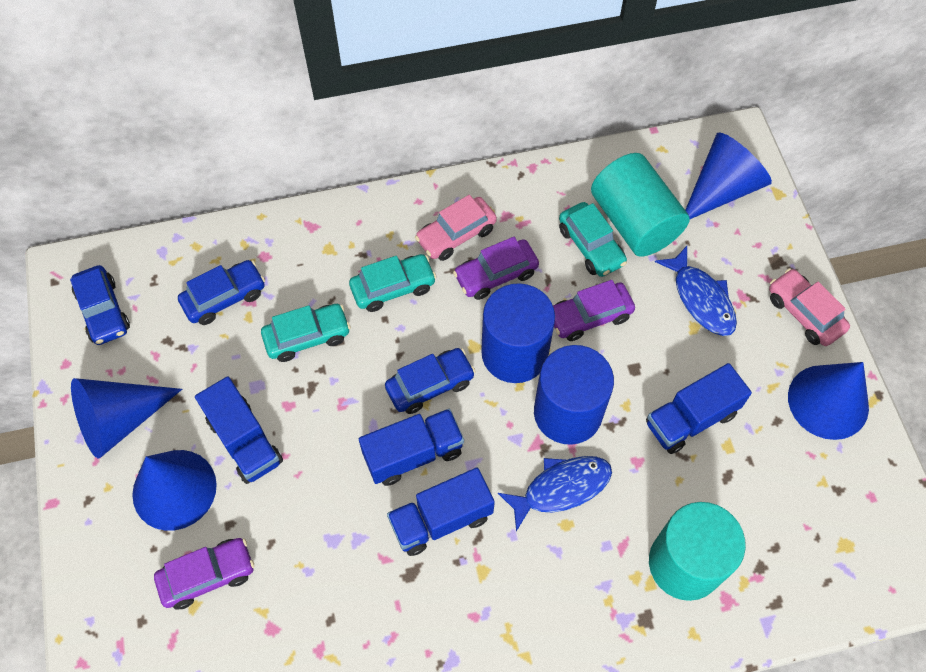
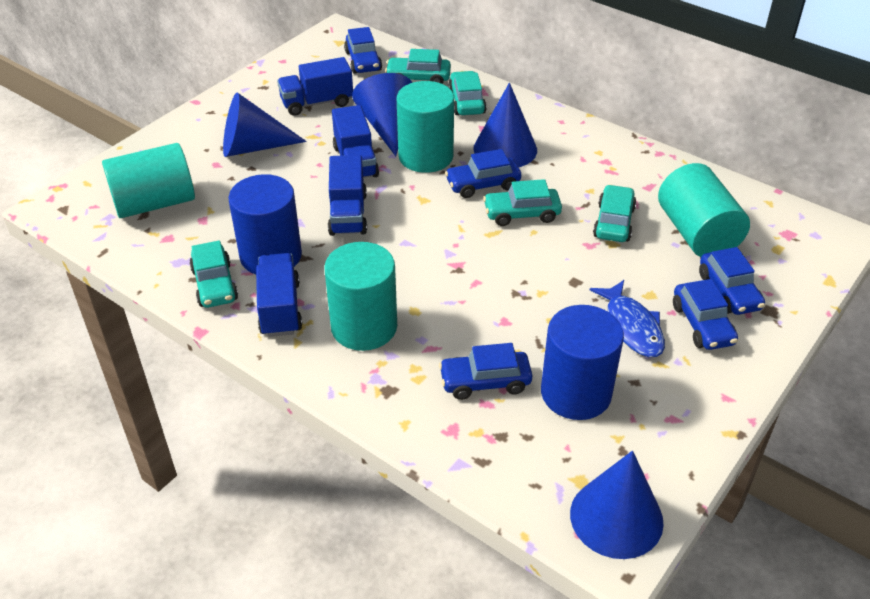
blue car: 3 -> 5
blue fish: 2 -> 1
pink car: 2 -> 0
purple car: 3 -> 0
turquoise car: 3 -> 5
turquoise cylinder: 2 -> 4

